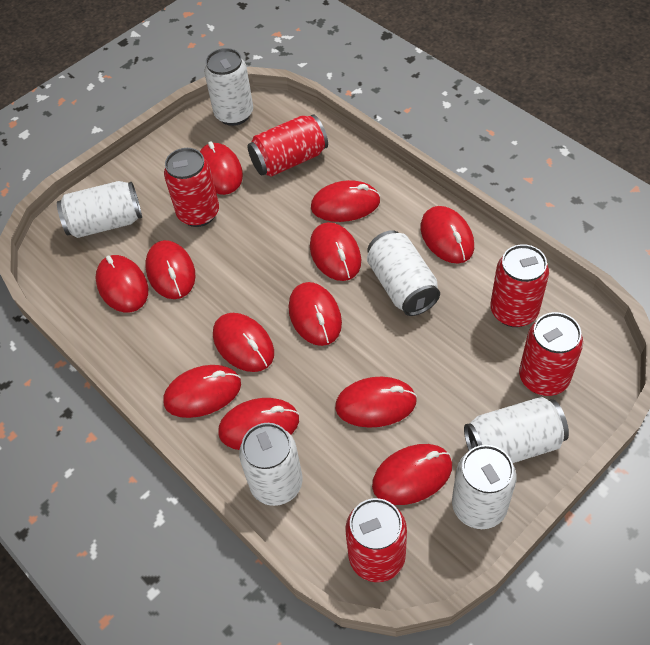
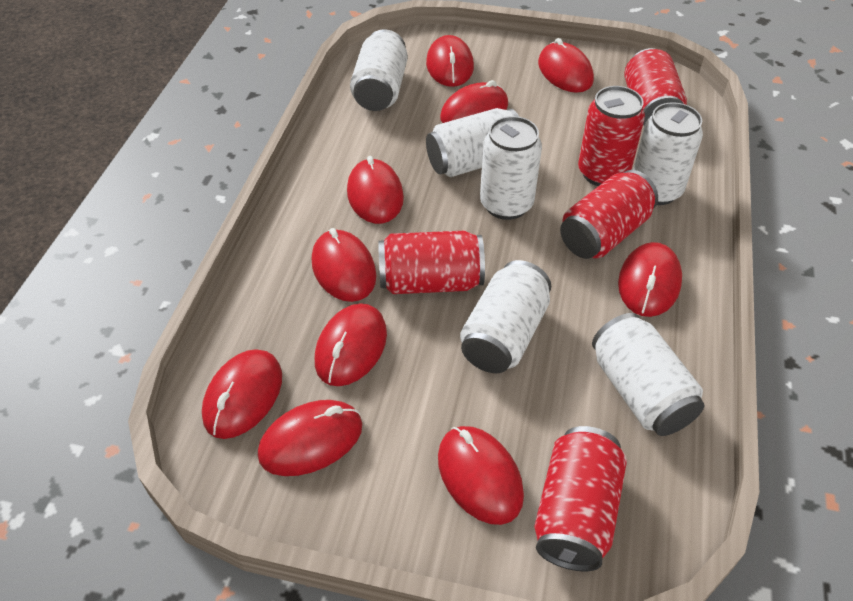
red mouse: 12 -> 10

